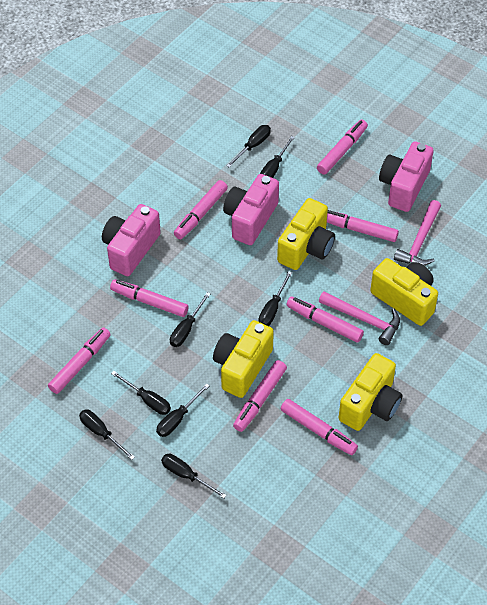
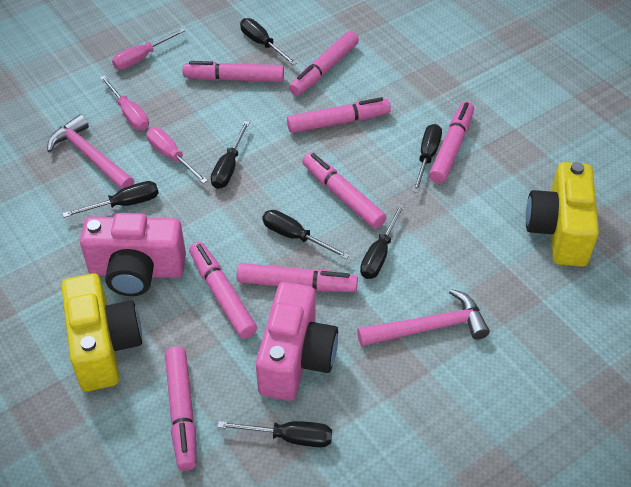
black screwdriver: 8 -> 7
pink camera: 3 -> 2
pink screwdriver: 0 -> 3
yellow camera: 4 -> 2

